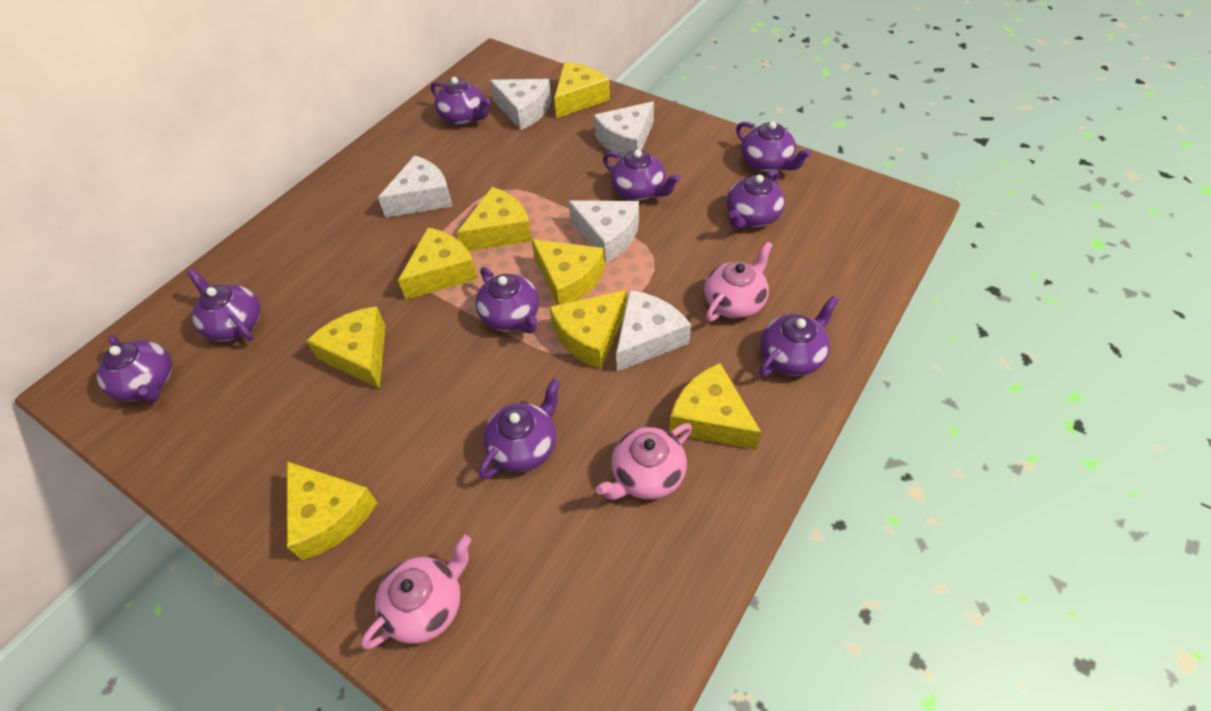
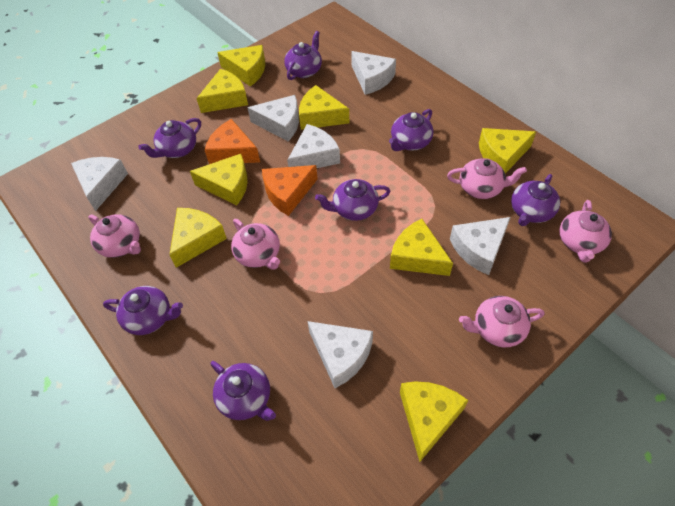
orange cheese: 0 -> 2
pink teapot: 3 -> 5
purple teapot: 9 -> 7
white cheese: 5 -> 6

